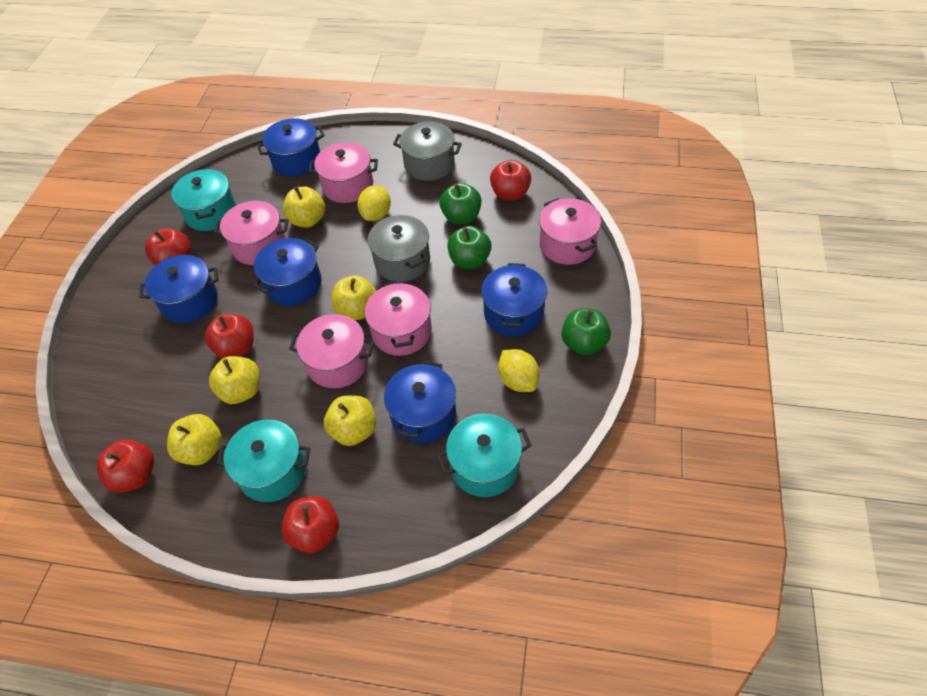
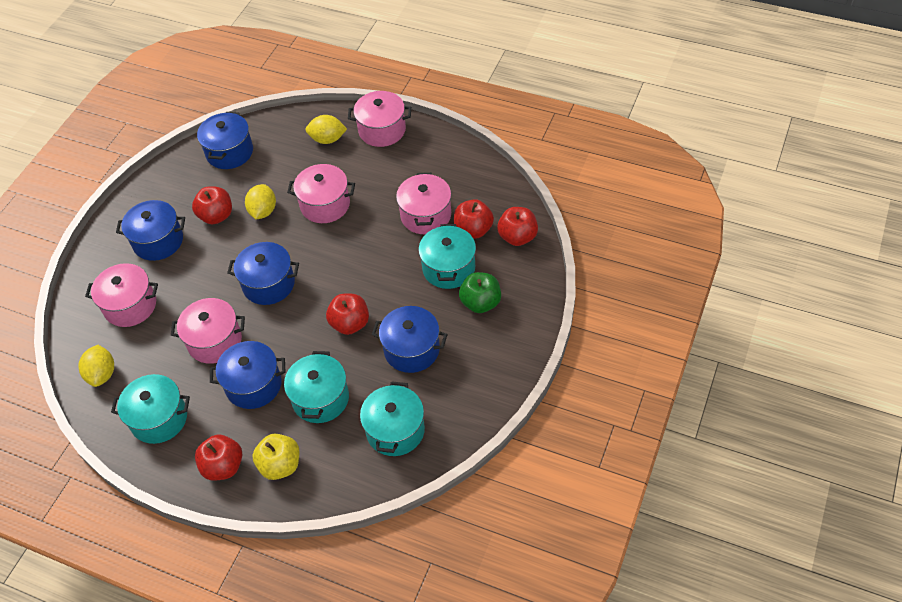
green apple: 3 -> 1
grey pot: 2 -> 0
turquoise pot: 3 -> 4
yellow apple: 5 -> 1
yellow lemon: 2 -> 3

